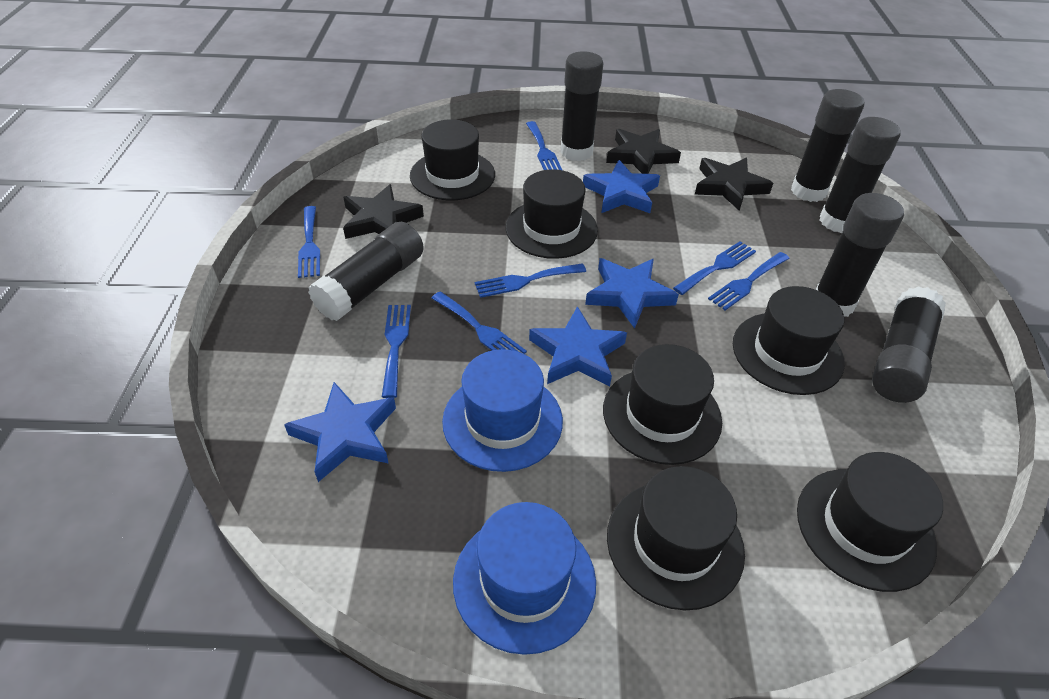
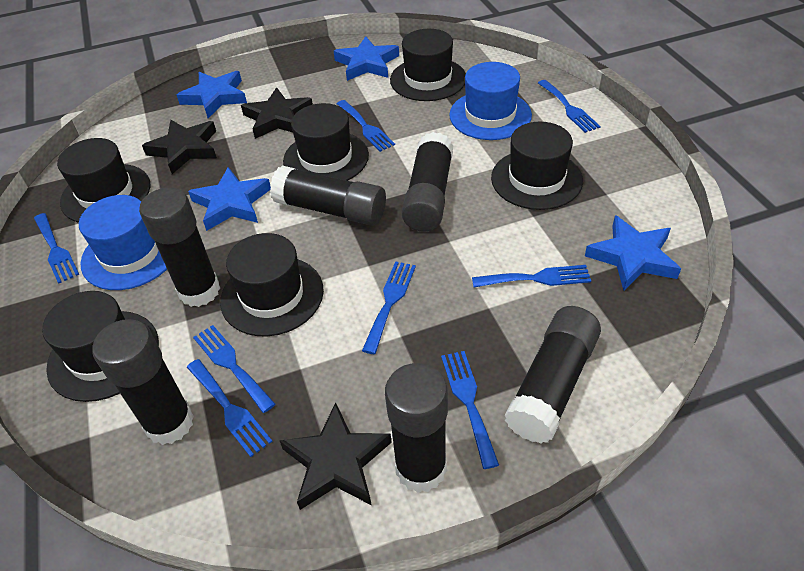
blue fork: 7 -> 8

